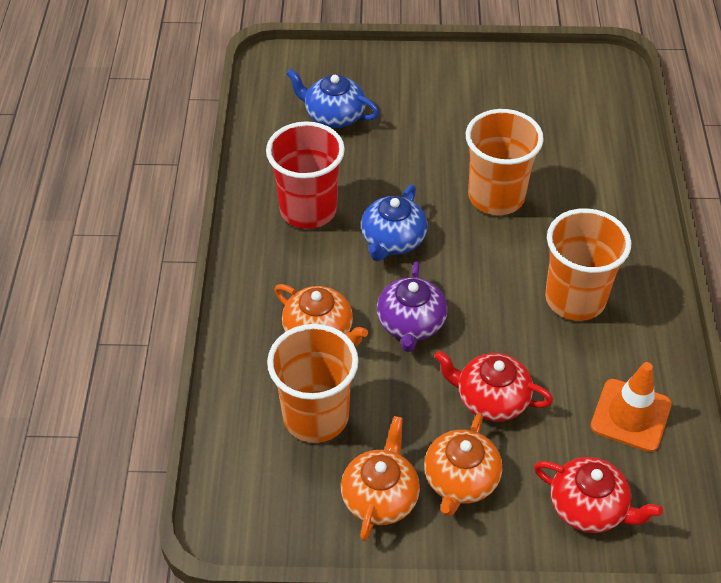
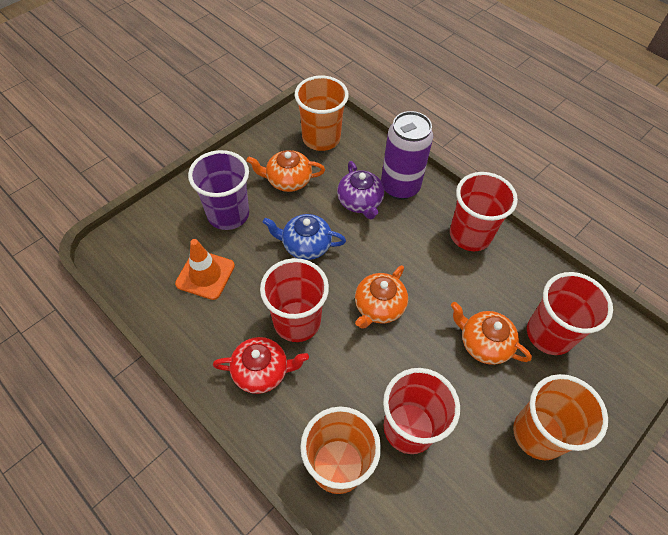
blue teapot: 2 -> 1
purple can: 0 -> 1
purple cup: 0 -> 1
red cup: 1 -> 4
red teapot: 2 -> 1

